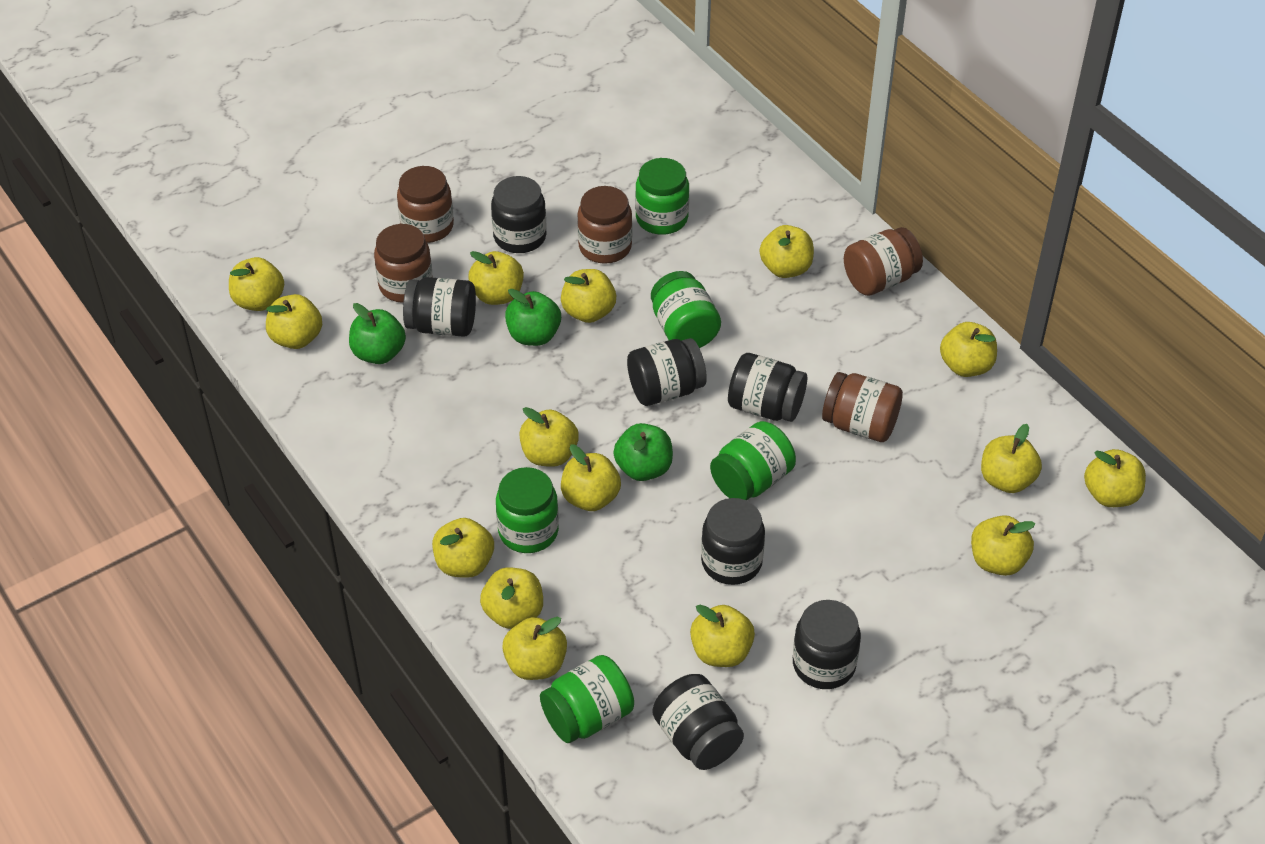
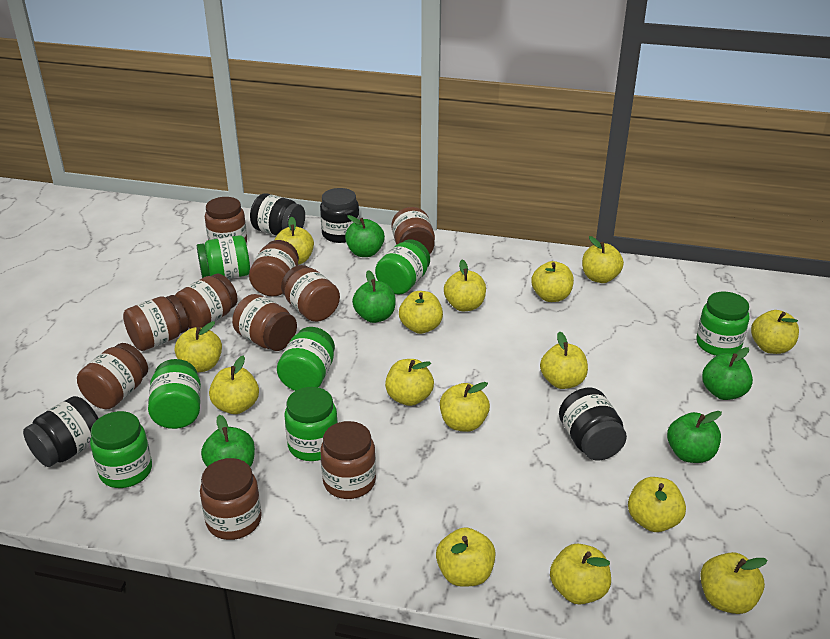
black jar: 7 -> 4
brown jar: 5 -> 10
green apple: 3 -> 5
green jar: 5 -> 7

